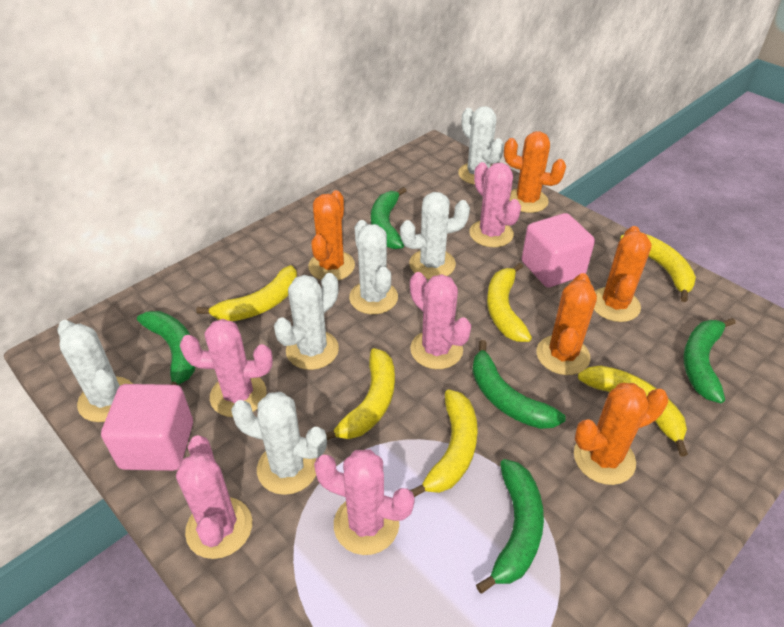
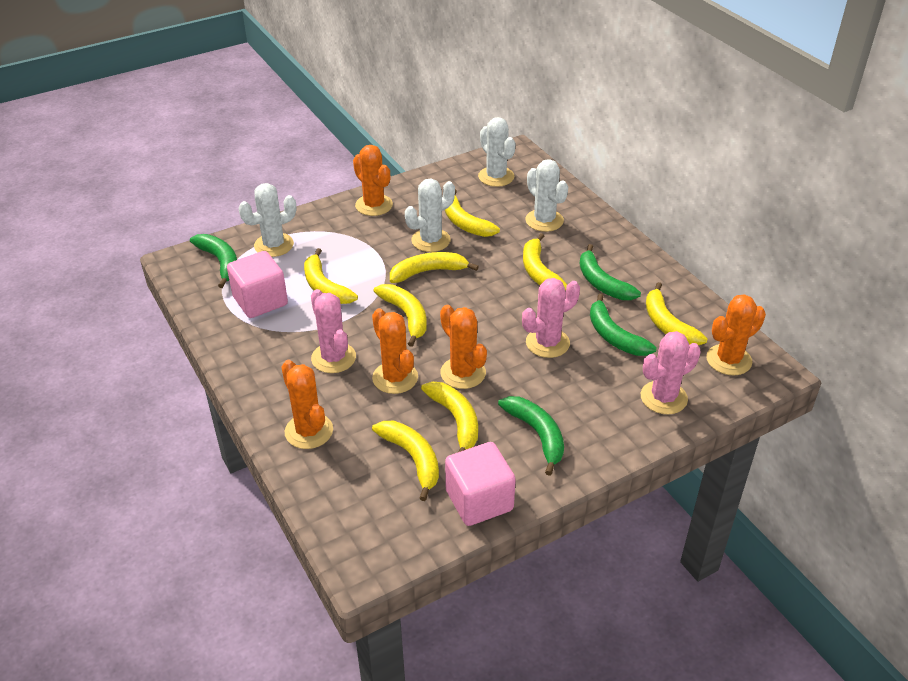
green banana: 5 -> 4
pink cactus: 5 -> 3
white cactus: 6 -> 4
yellow banana: 6 -> 8

